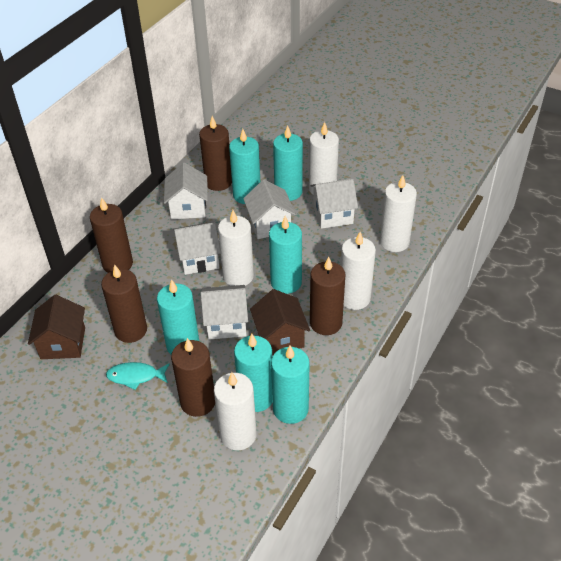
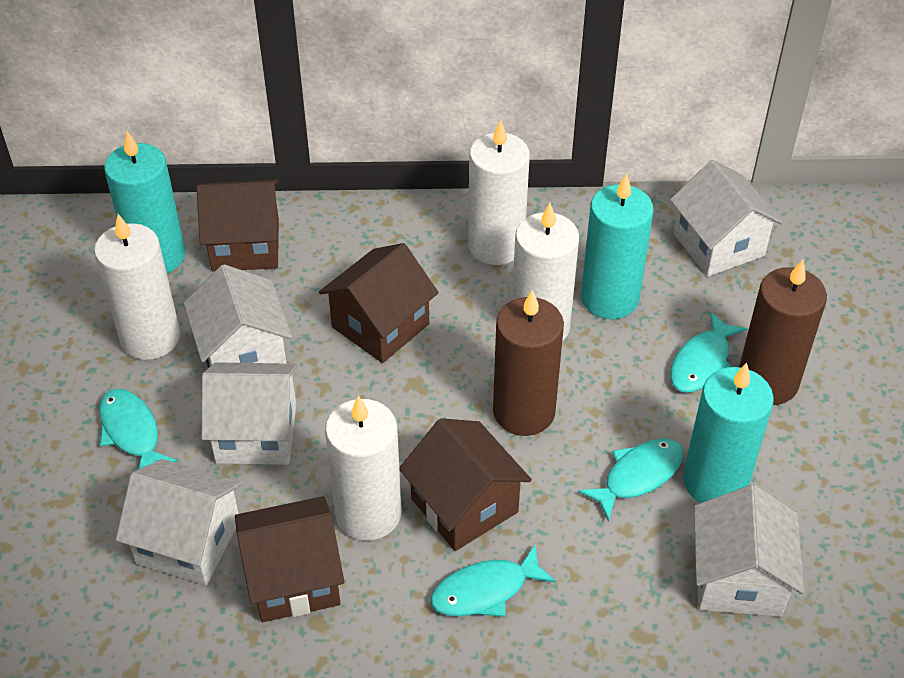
brown candle: 5 -> 2
brown house: 2 -> 4
turquoise candle: 6 -> 3
turquoise fish: 1 -> 4
white candle: 5 -> 4

